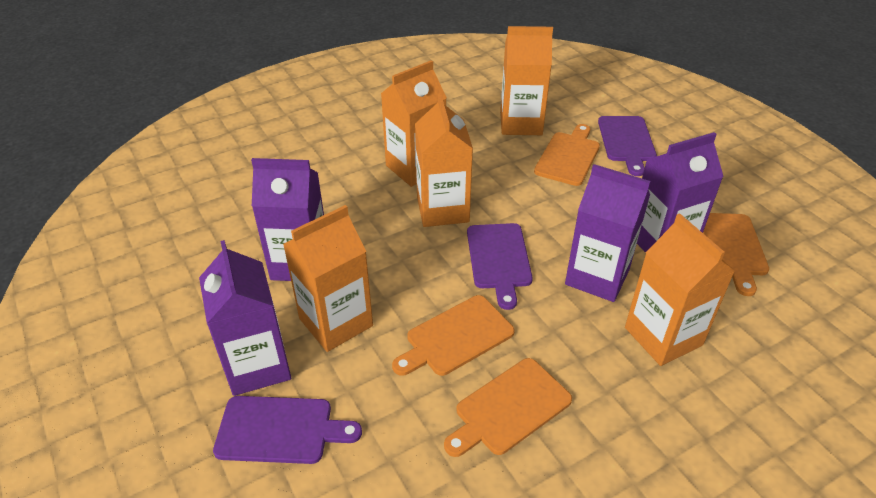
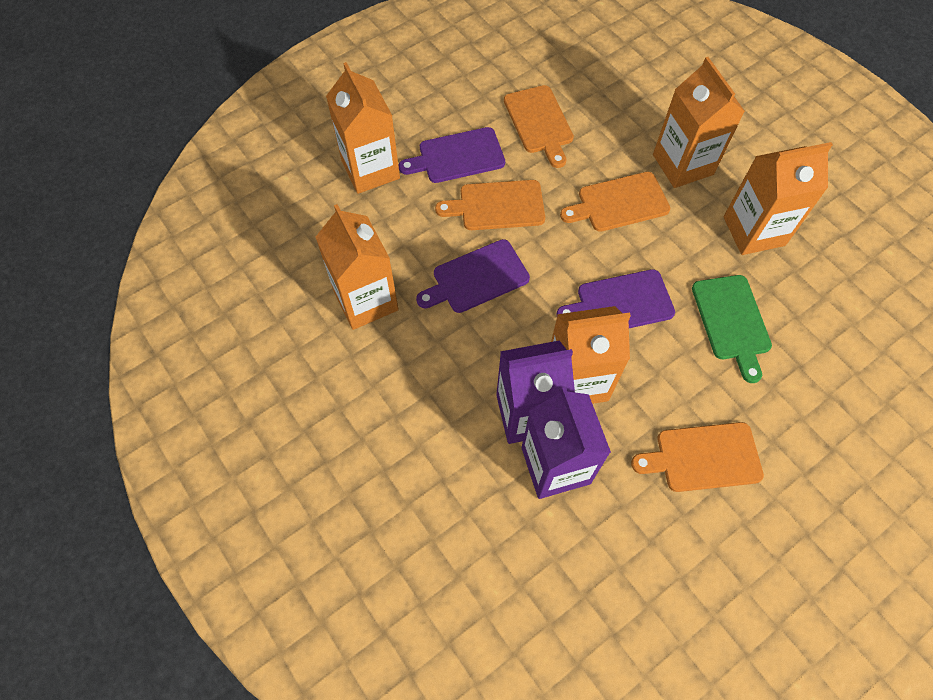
green cutting board: 0 -> 1
purple carton: 4 -> 2

